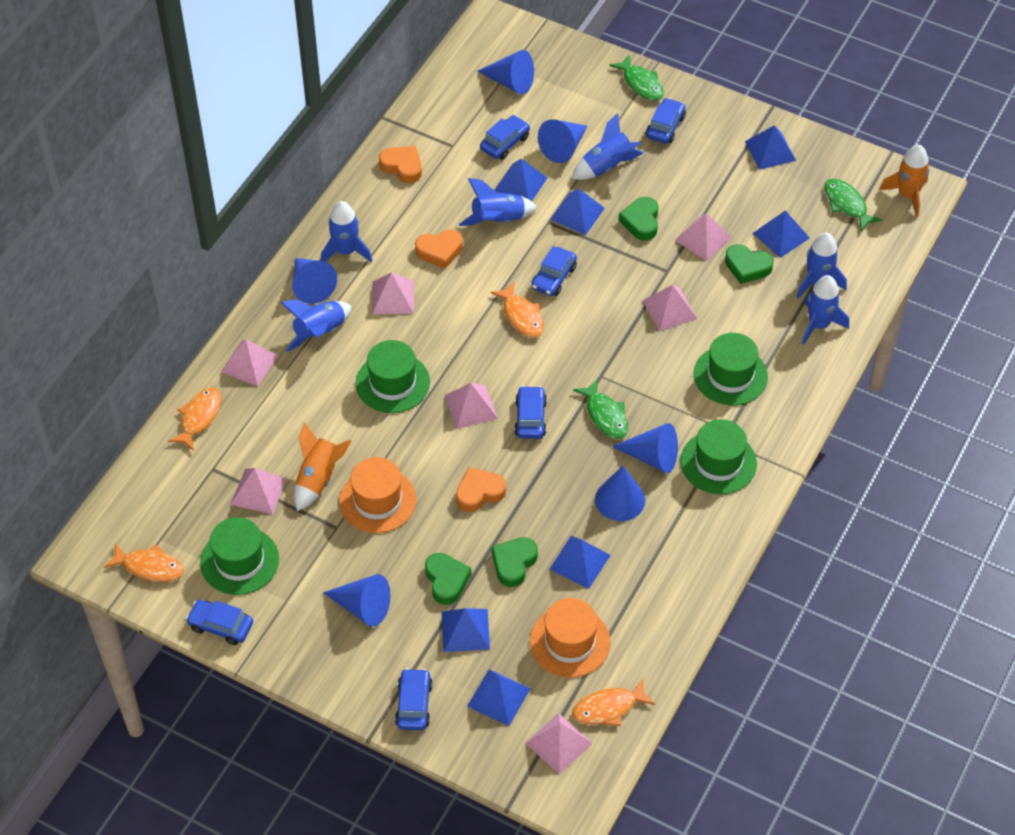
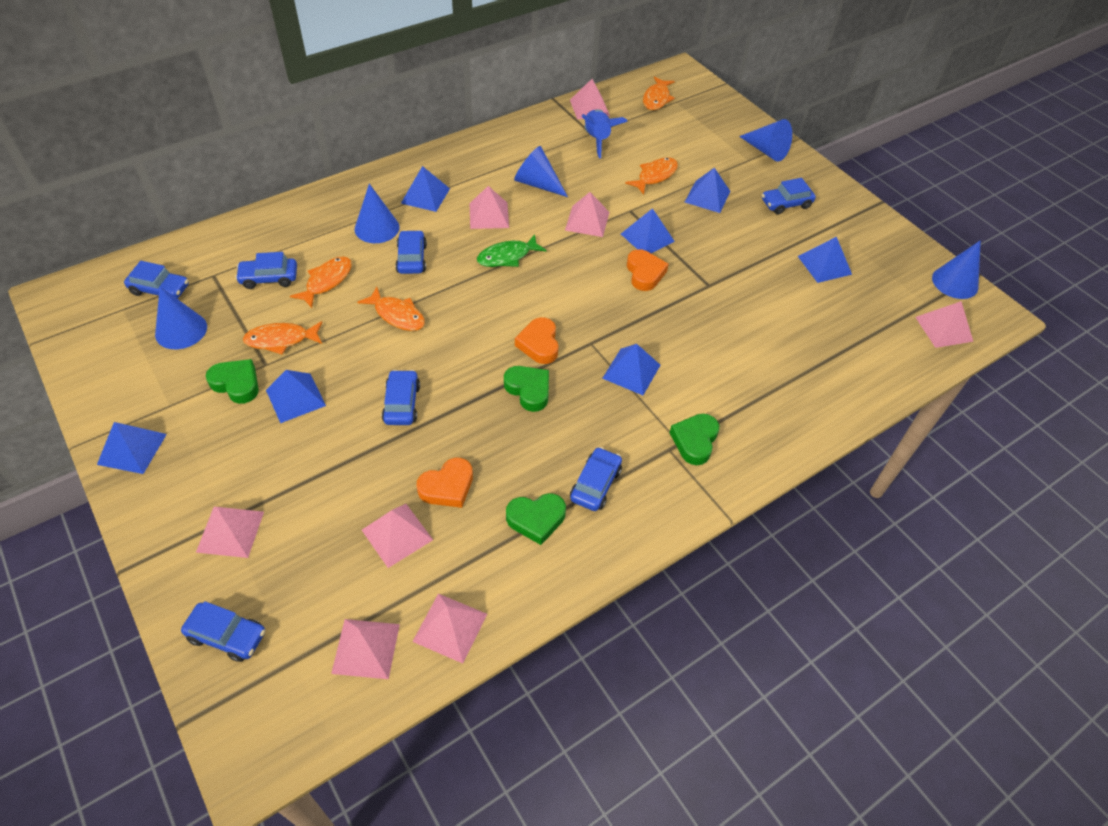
blue car: 6 -> 7
blue cone: 6 -> 5
blue rocket: 6 -> 1
green fish: 3 -> 1
green hat: 4 -> 0
orange fish: 4 -> 5
orange hat: 2 -> 0
orange rocket: 2 -> 0
pink pyramid: 7 -> 8

